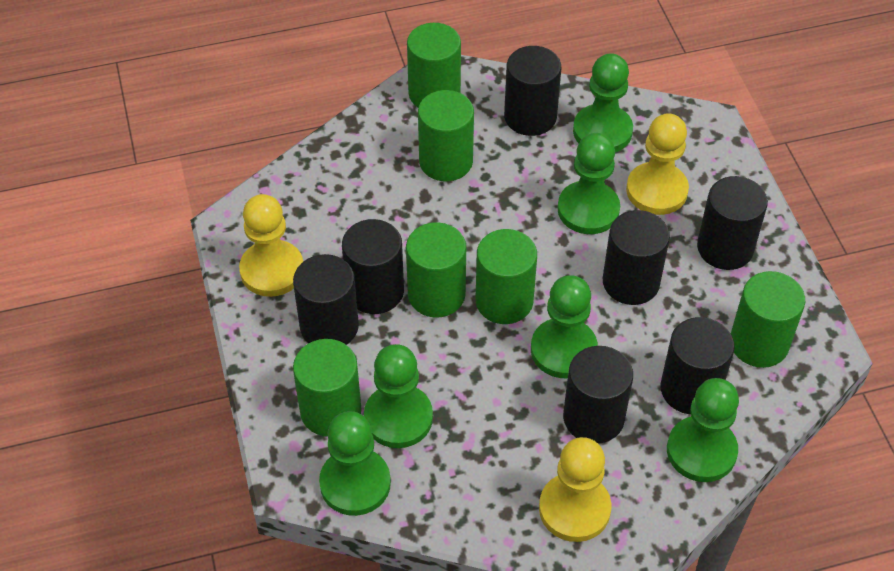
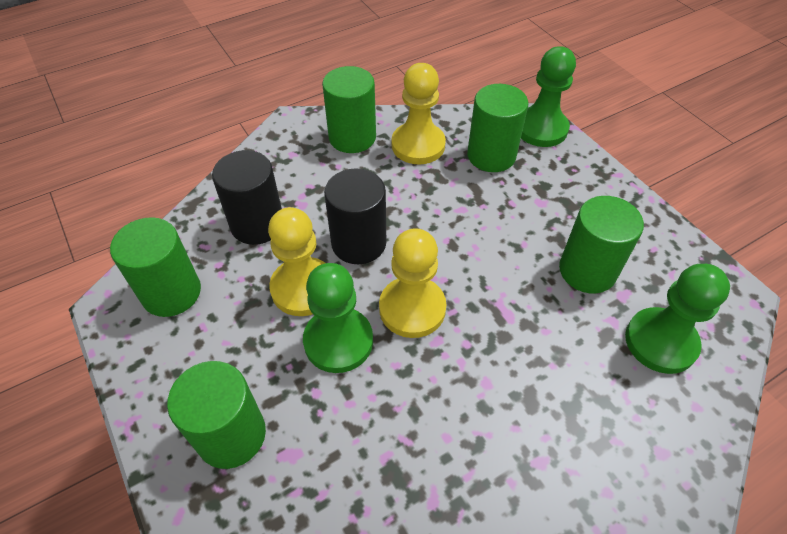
black cylinder: 7 -> 2
green cylinder: 6 -> 5
green pawn: 6 -> 3

